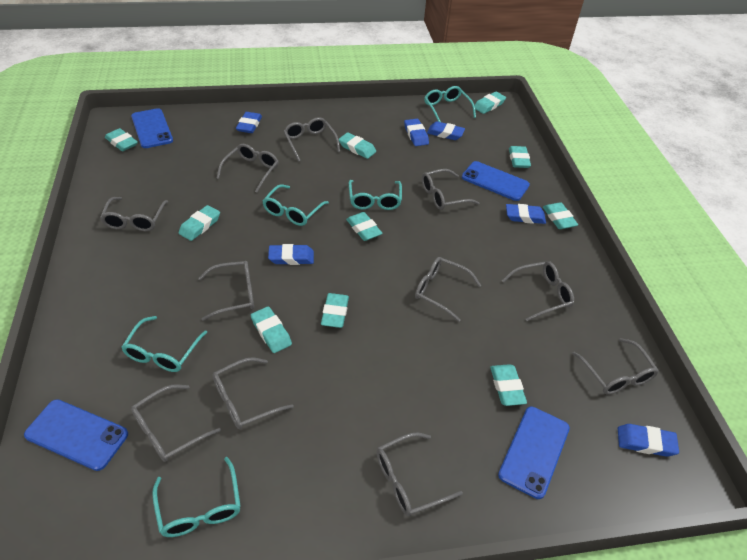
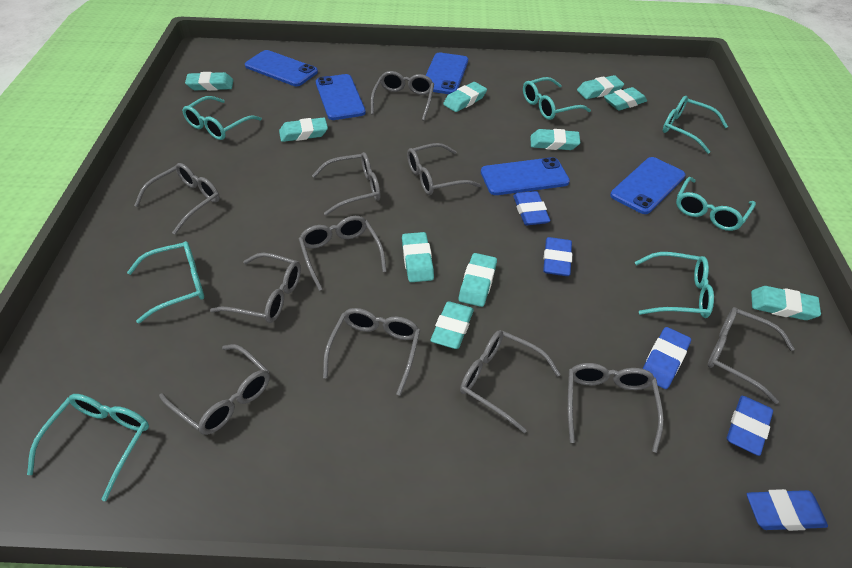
blue eraser: 6 -> 5
blue phone: 4 -> 5
turquoise glasses: 5 -> 7

